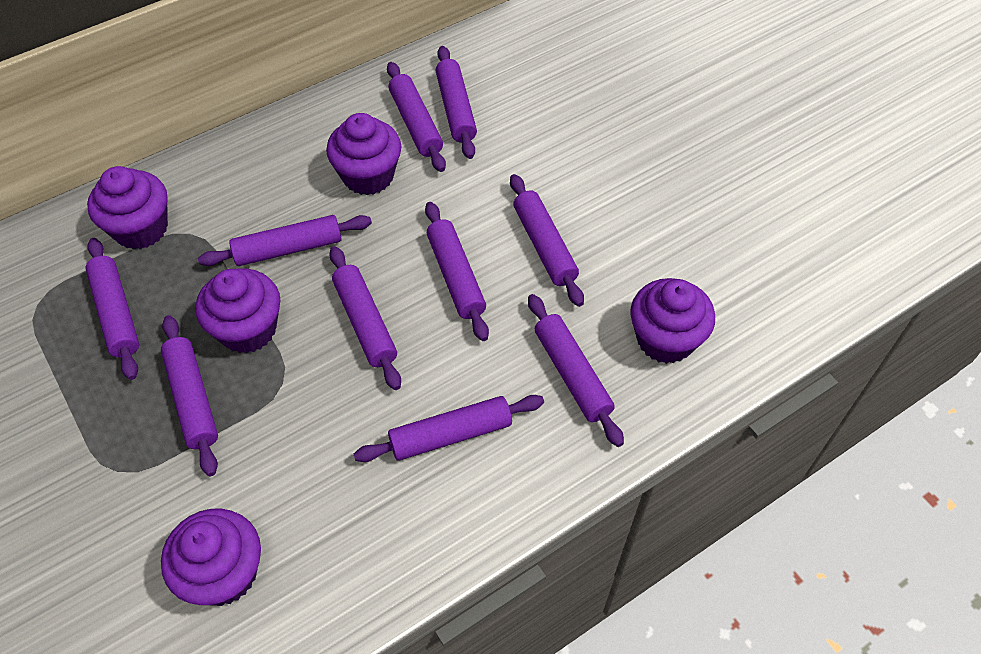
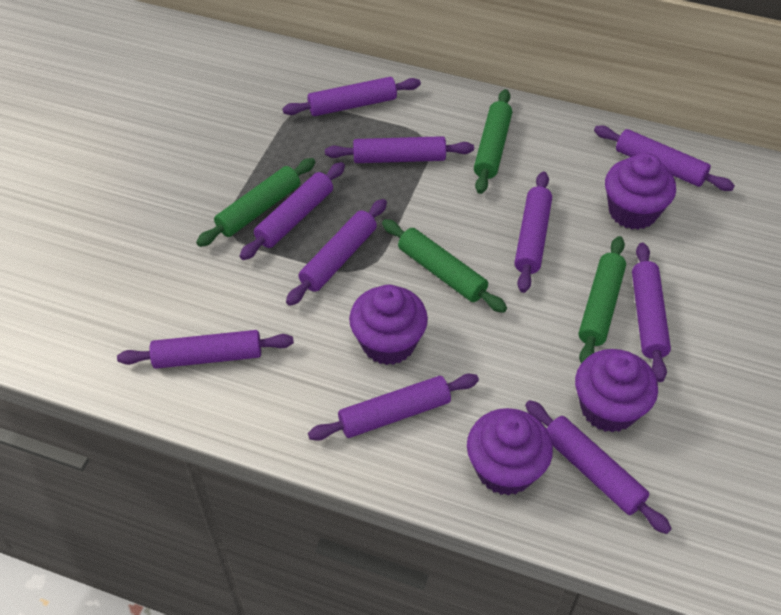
green rolling pin: 0 -> 4
purple cupcake: 5 -> 4

